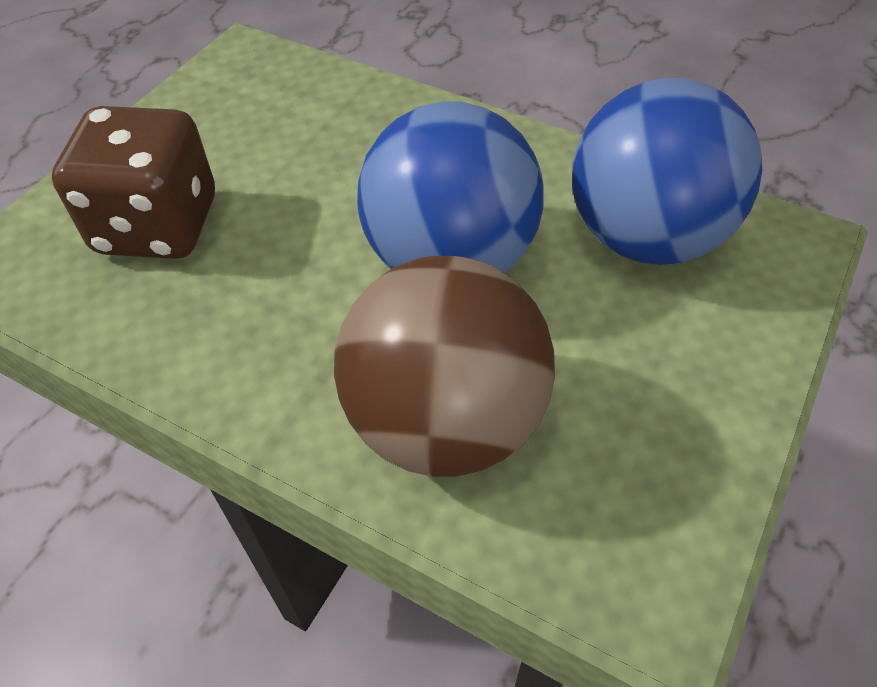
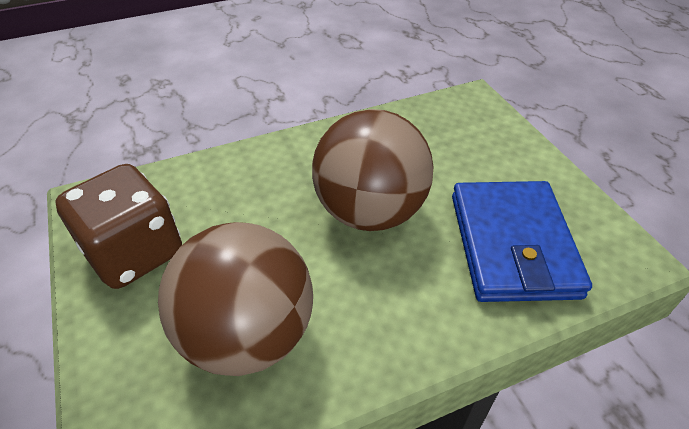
blue ball: 2 -> 0
blue wallet: 0 -> 1
brown ball: 1 -> 2

